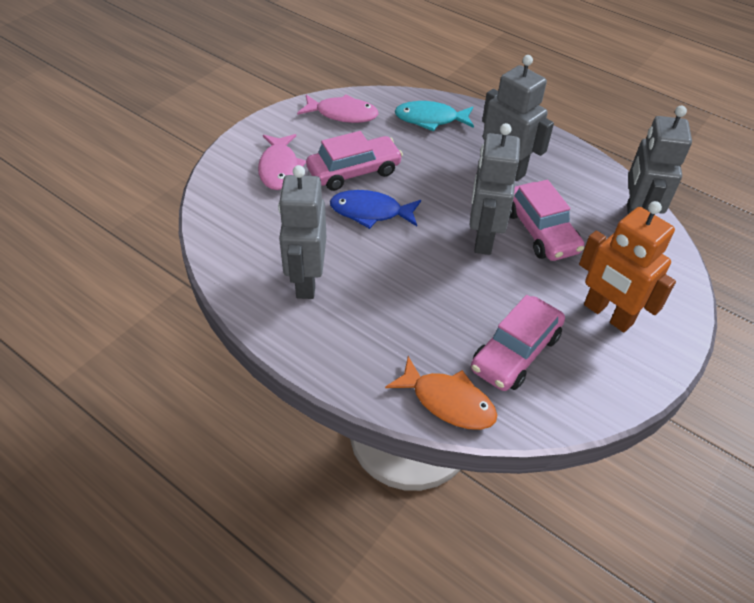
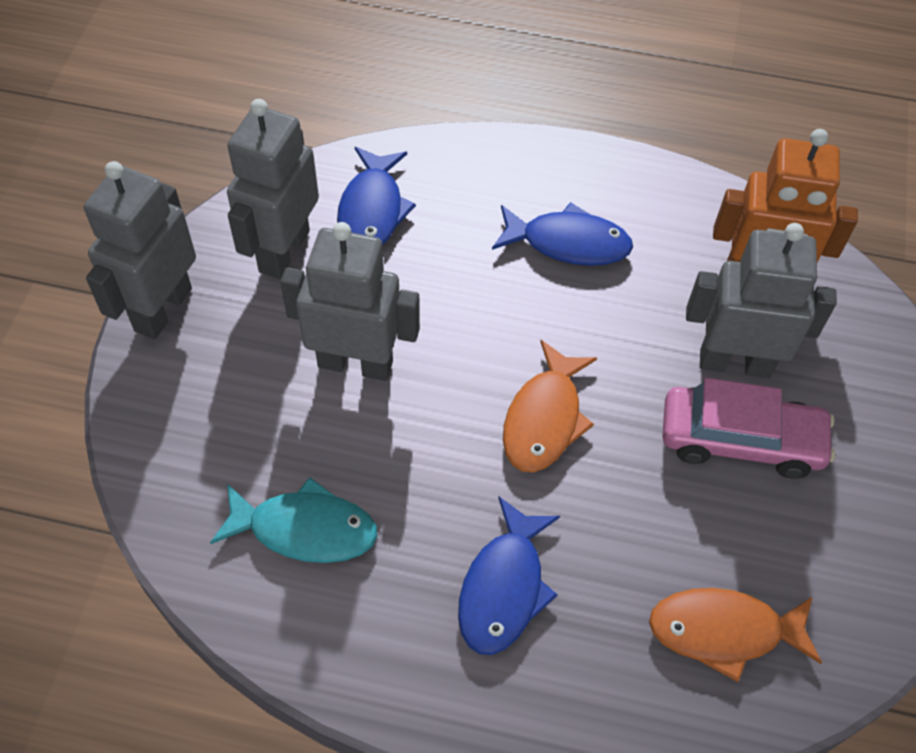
blue fish: 1 -> 3
orange fish: 1 -> 2
pink car: 3 -> 1
pink fish: 2 -> 0

